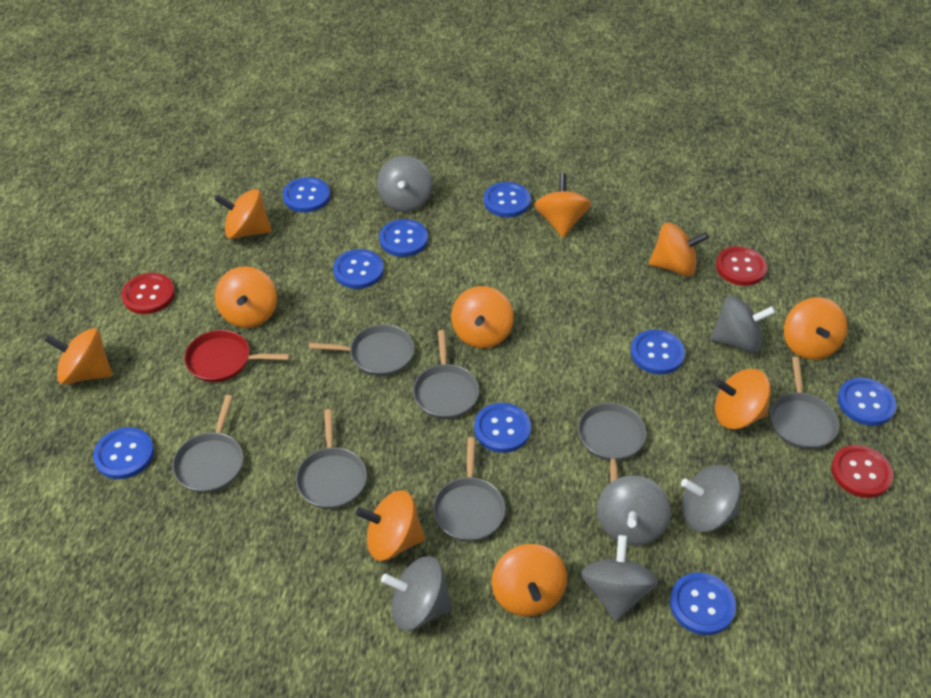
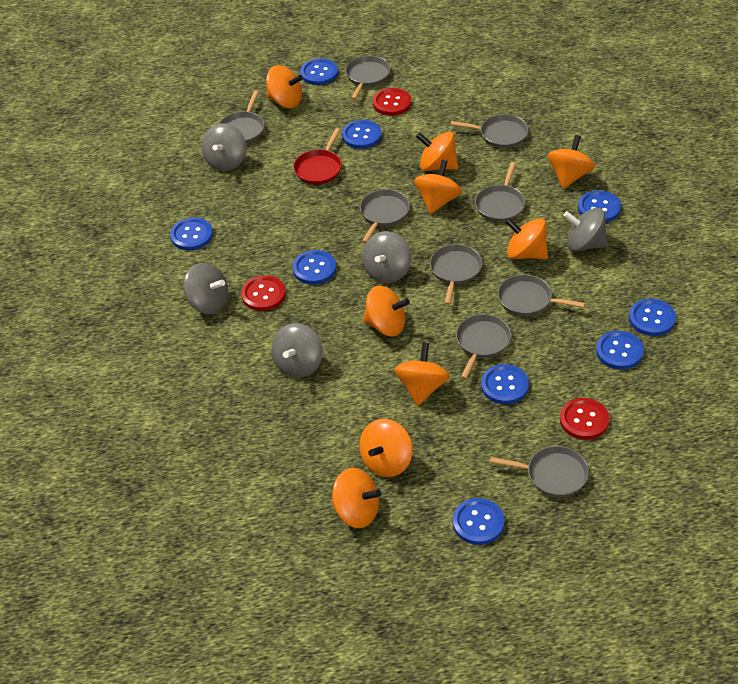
grey pan: 7 -> 9
grey spinning top: 6 -> 5
orange spinning top: 10 -> 9

